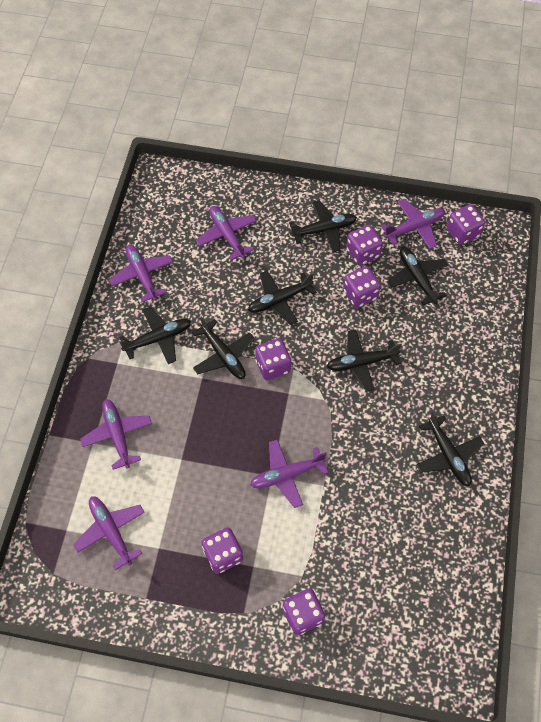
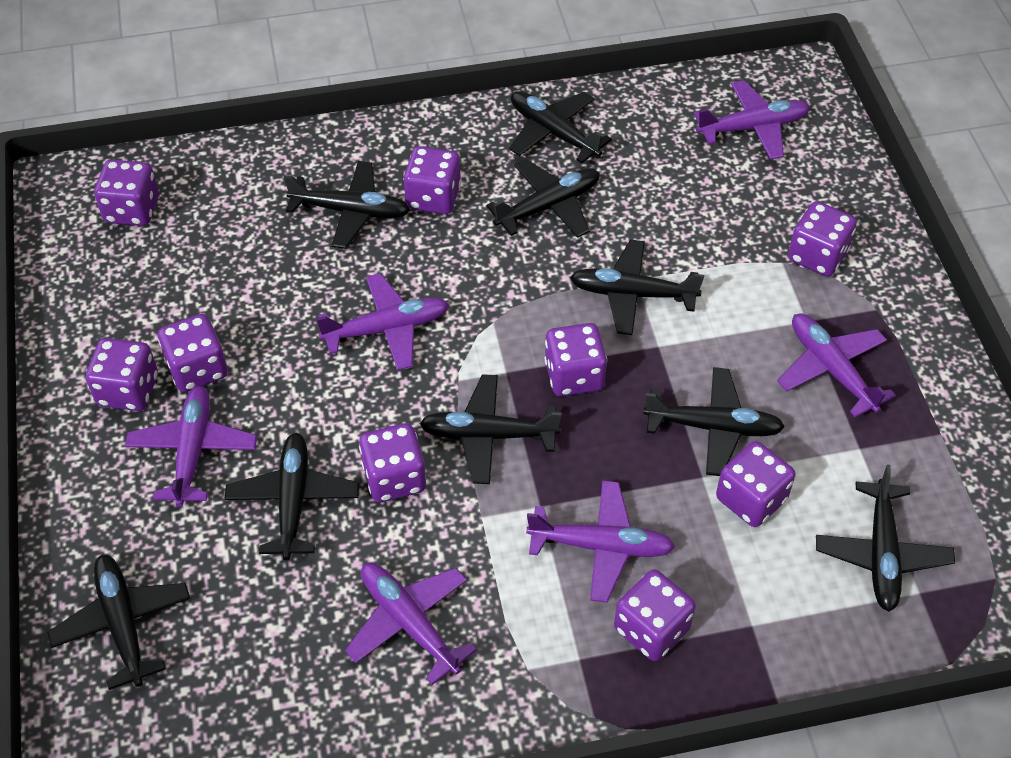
black plane: 7 -> 9
purple dice: 6 -> 9

